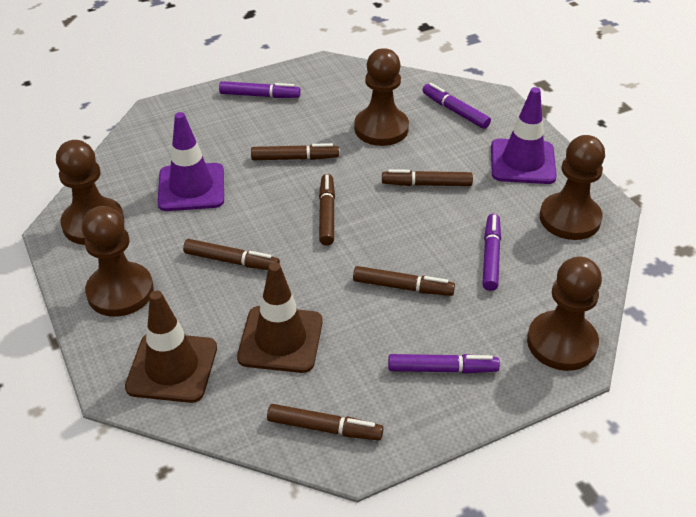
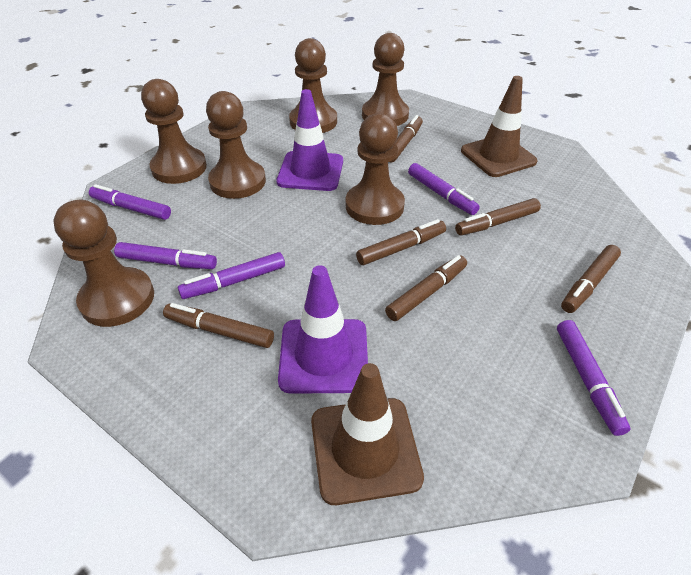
brown pawn: 5 -> 6
purple marker: 4 -> 5

